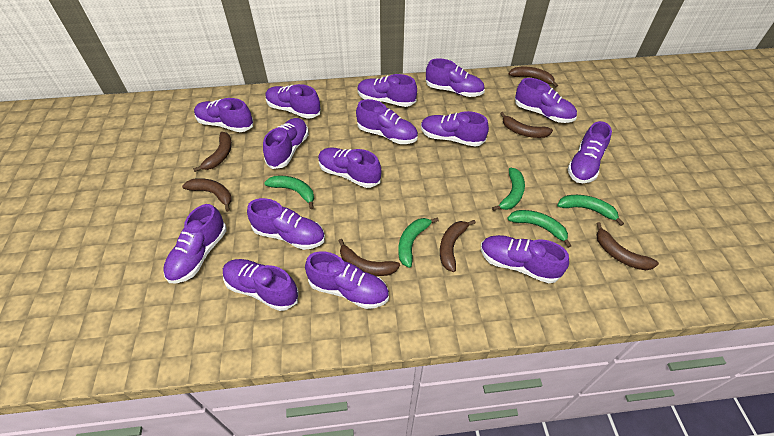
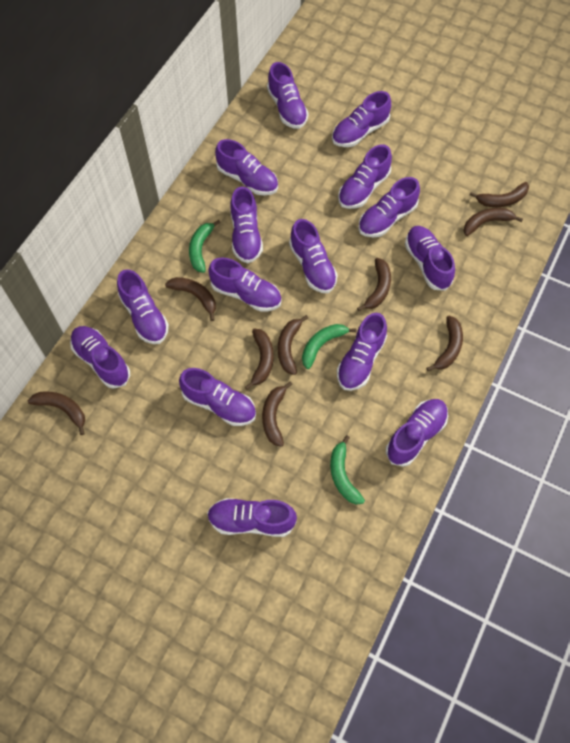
brown banana: 7 -> 9
green banana: 5 -> 3

